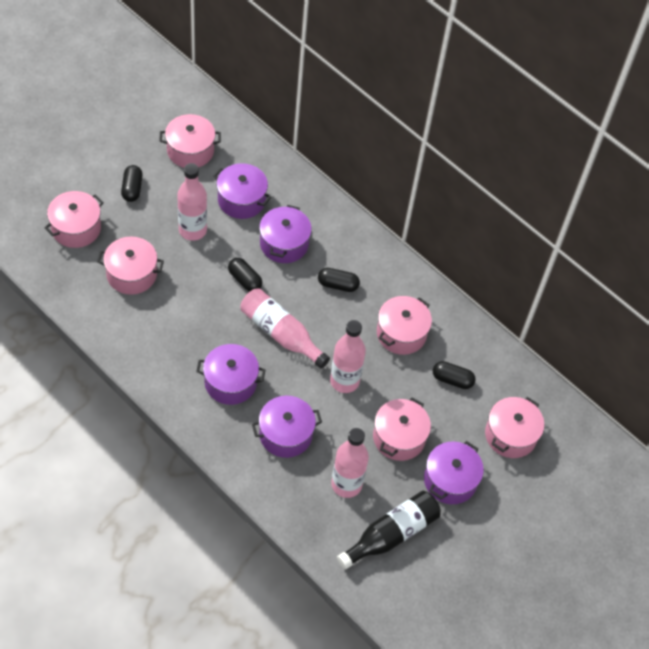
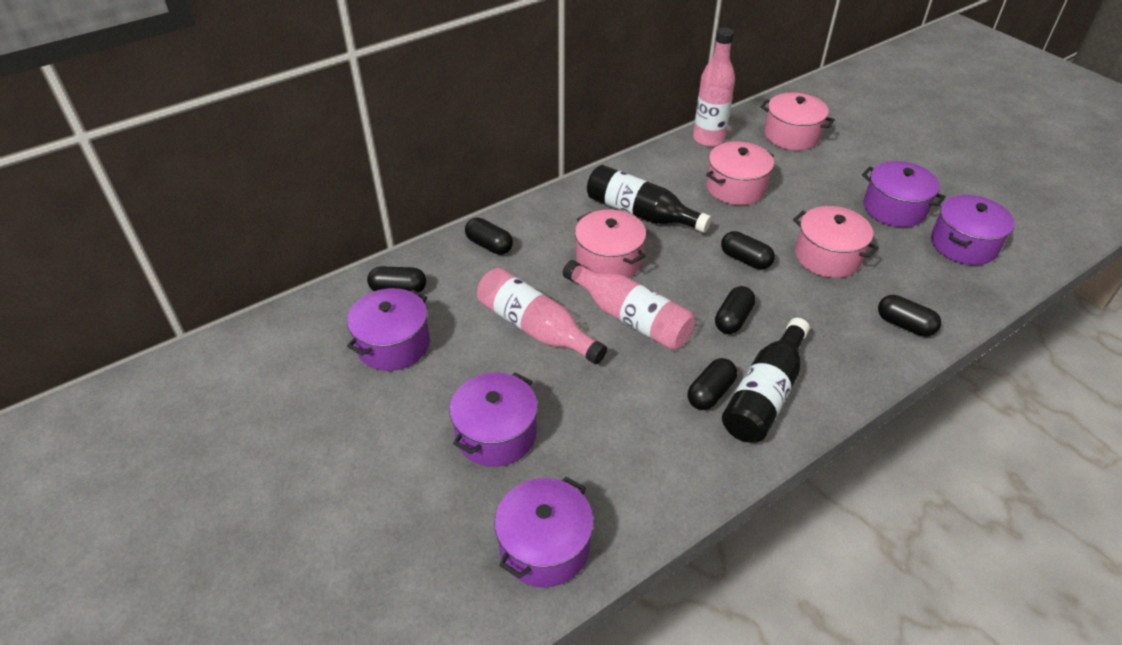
black bottle: 1 -> 2
black capsule: 4 -> 6
pink bottle: 4 -> 3
pink pot: 6 -> 4

